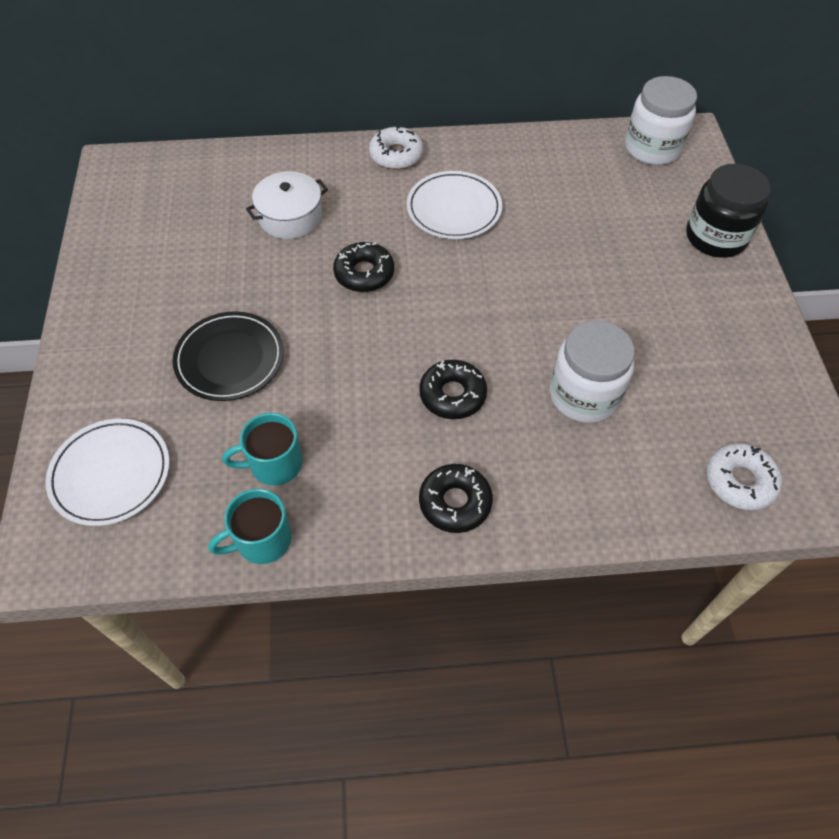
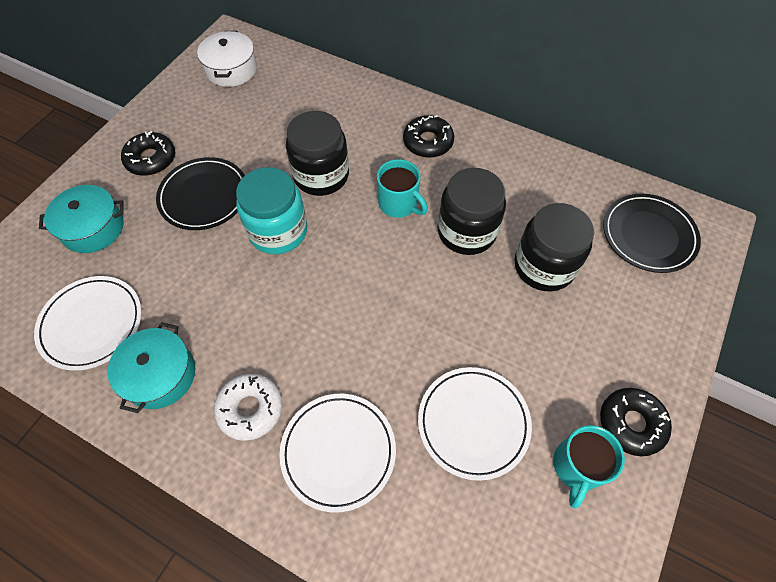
black jar: 1 -> 3
black plate: 1 -> 2
turquoise jar: 0 -> 1
turquoise pot: 0 -> 2
white donut: 2 -> 1
white jar: 2 -> 0
white plate: 2 -> 3

